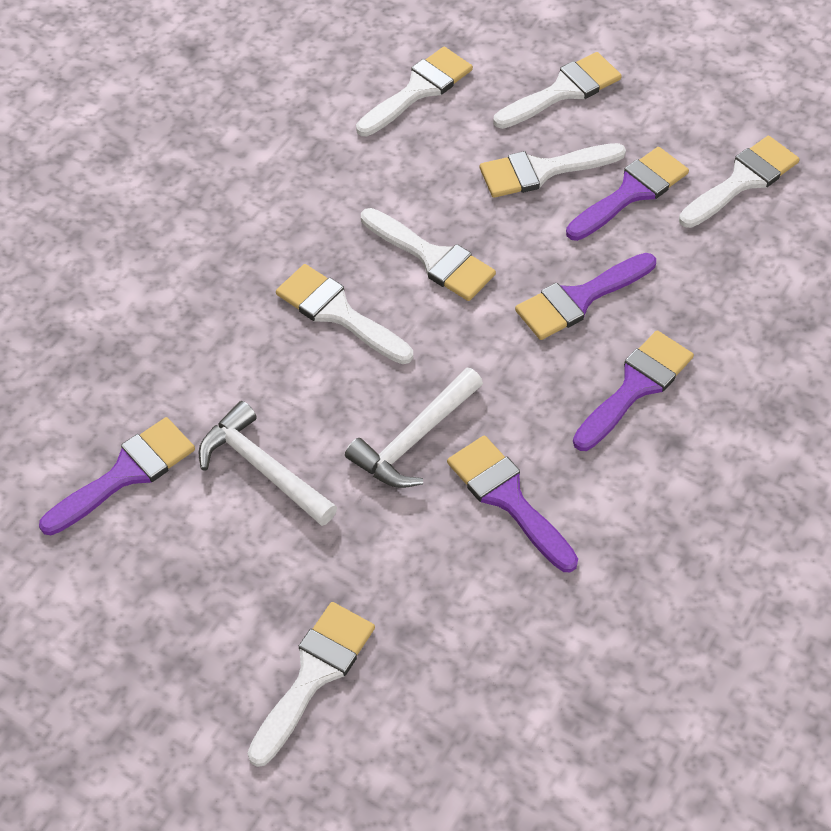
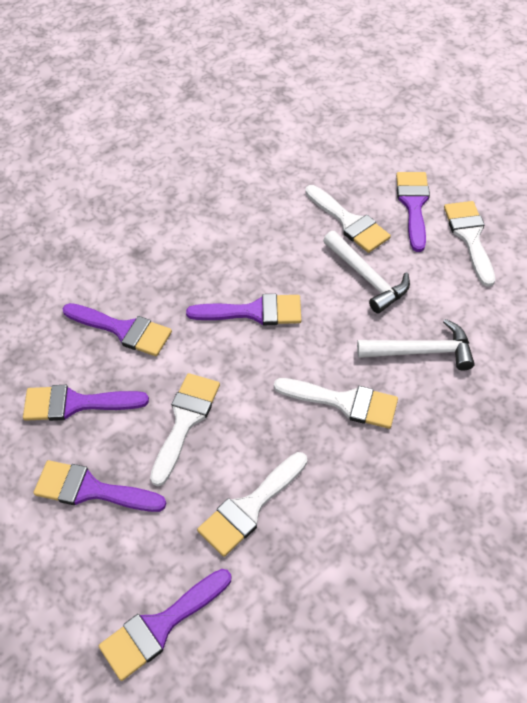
purple brush: 5 -> 6
white brush: 7 -> 5

